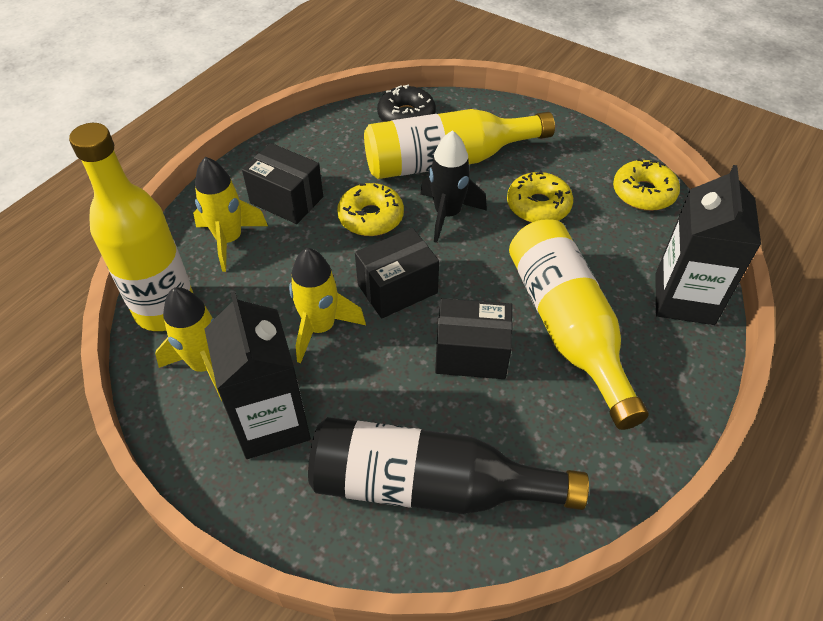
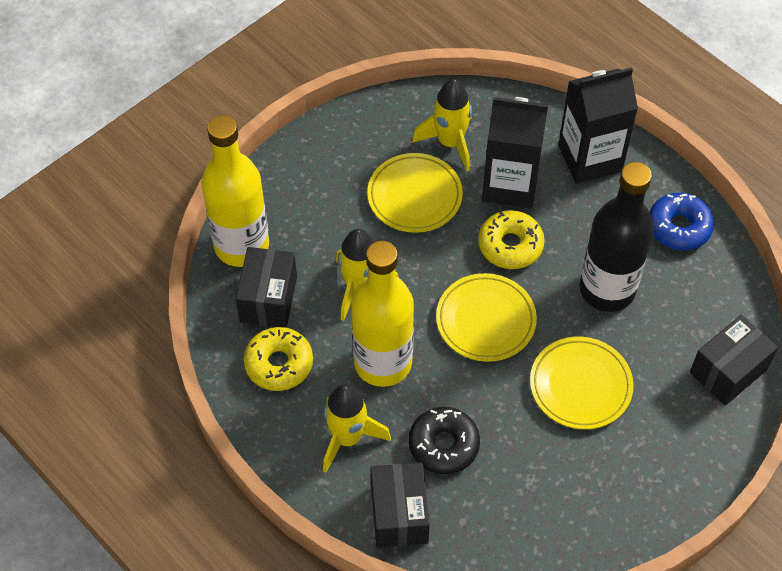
black rocket: 1 -> 0
blue donut: 0 -> 1
yellow bottle: 3 -> 2
yellow donut: 3 -> 2
yellow plate: 0 -> 3

